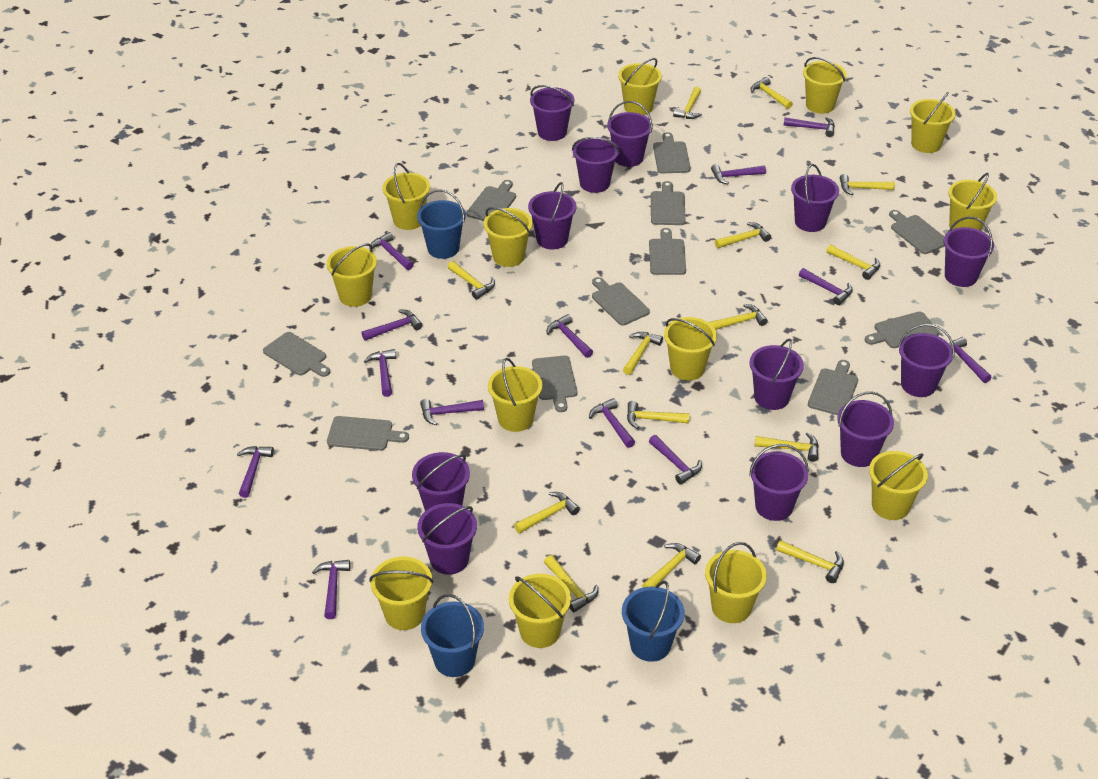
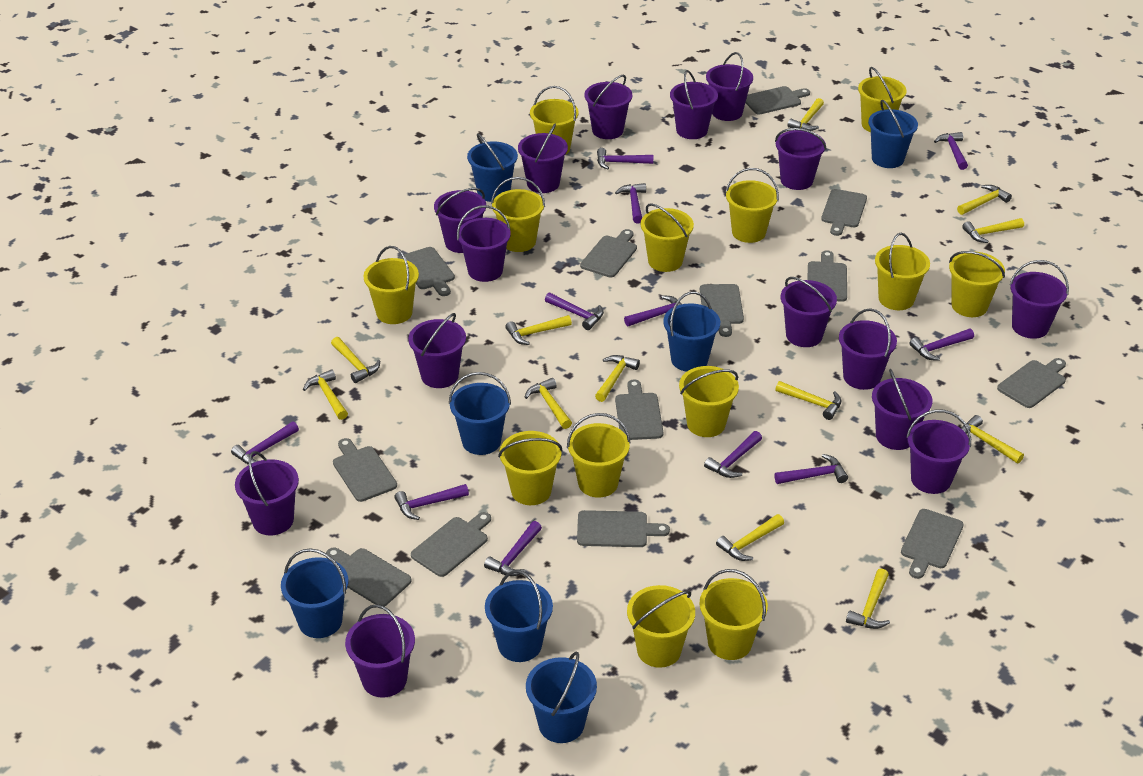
blue bucket: 3 -> 7
grey cutting board: 11 -> 13
purple bucket: 12 -> 15
purple hammer: 13 -> 11
yellow hammer: 14 -> 12

